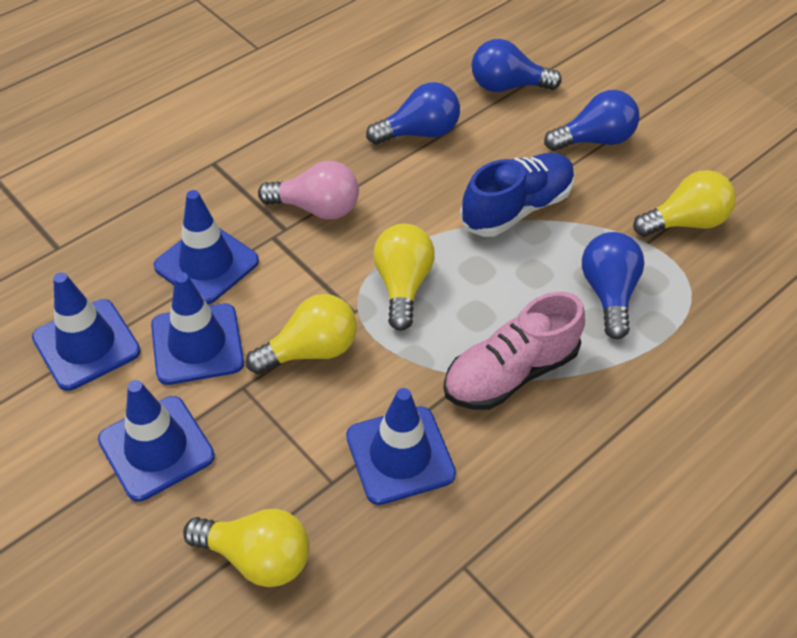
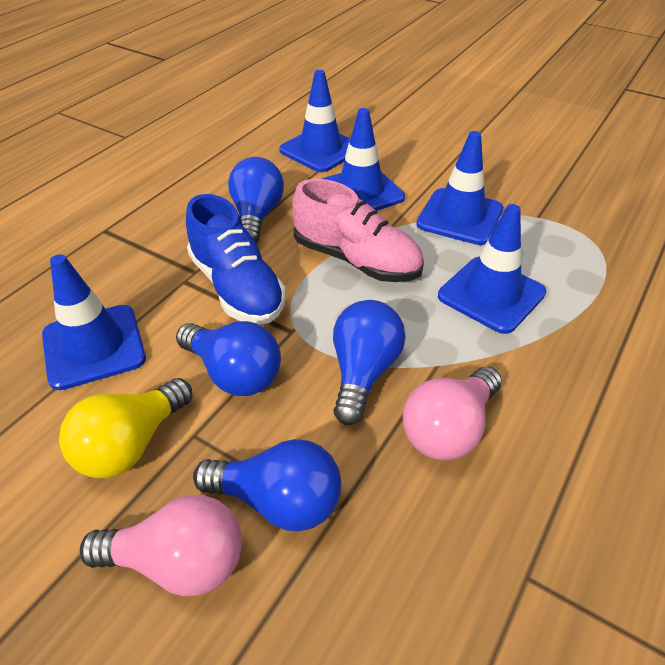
pink light bulb: 1 -> 2
yellow light bulb: 4 -> 1

